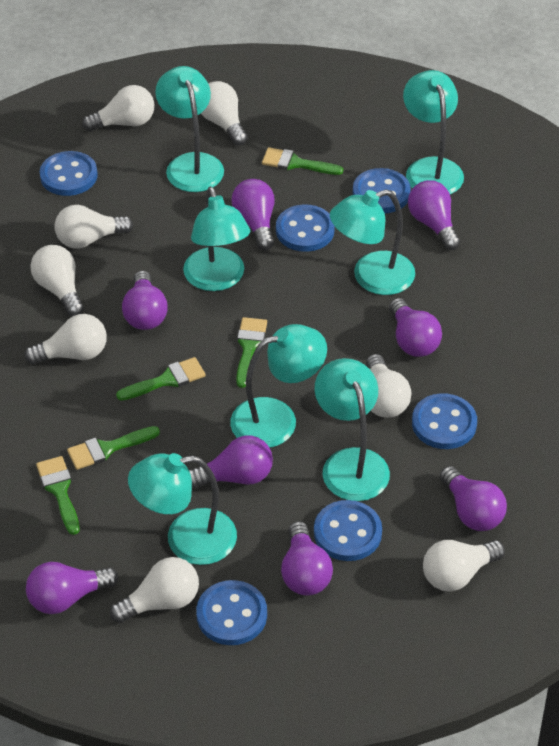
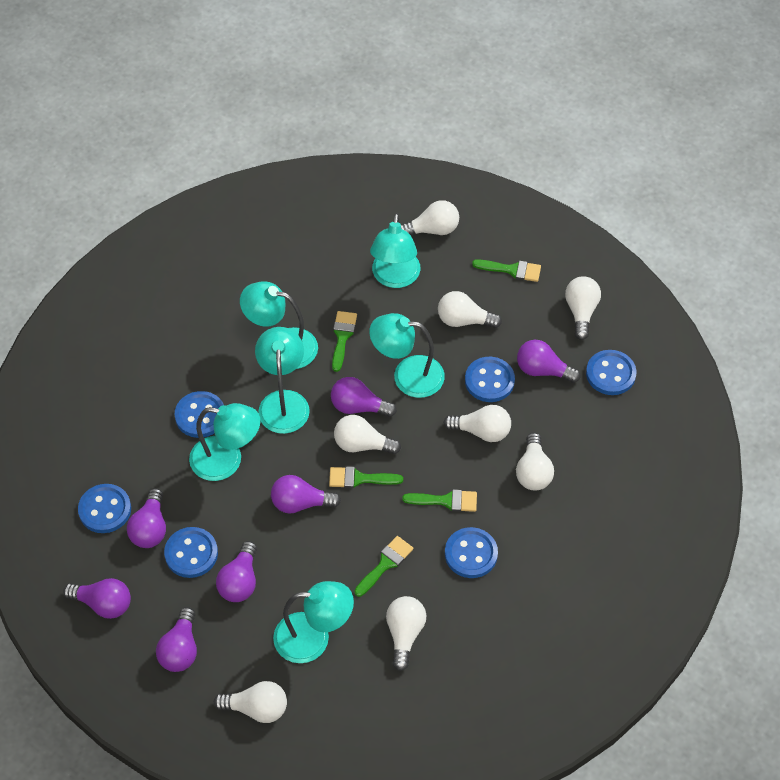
purple light bulb: 8 -> 7
turquoise lamp: 7 -> 6

